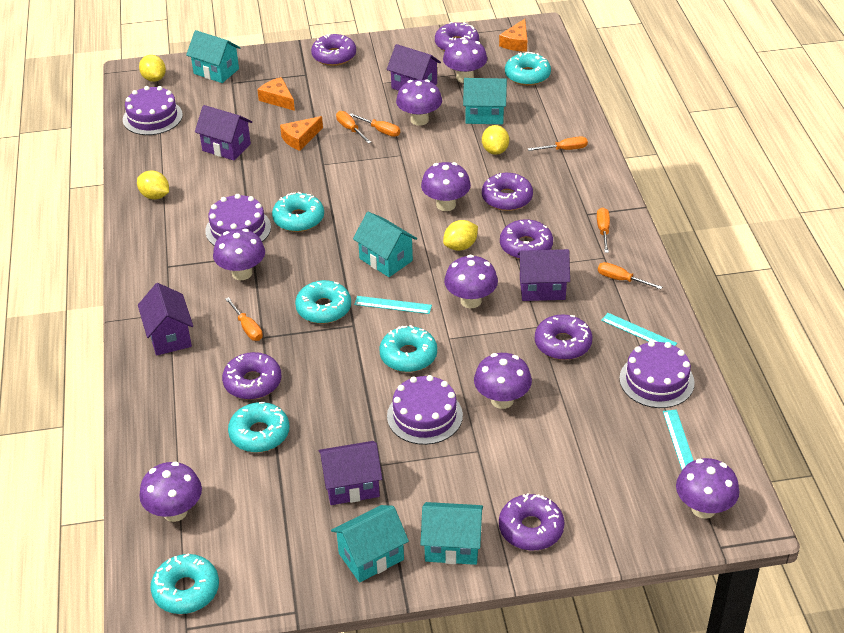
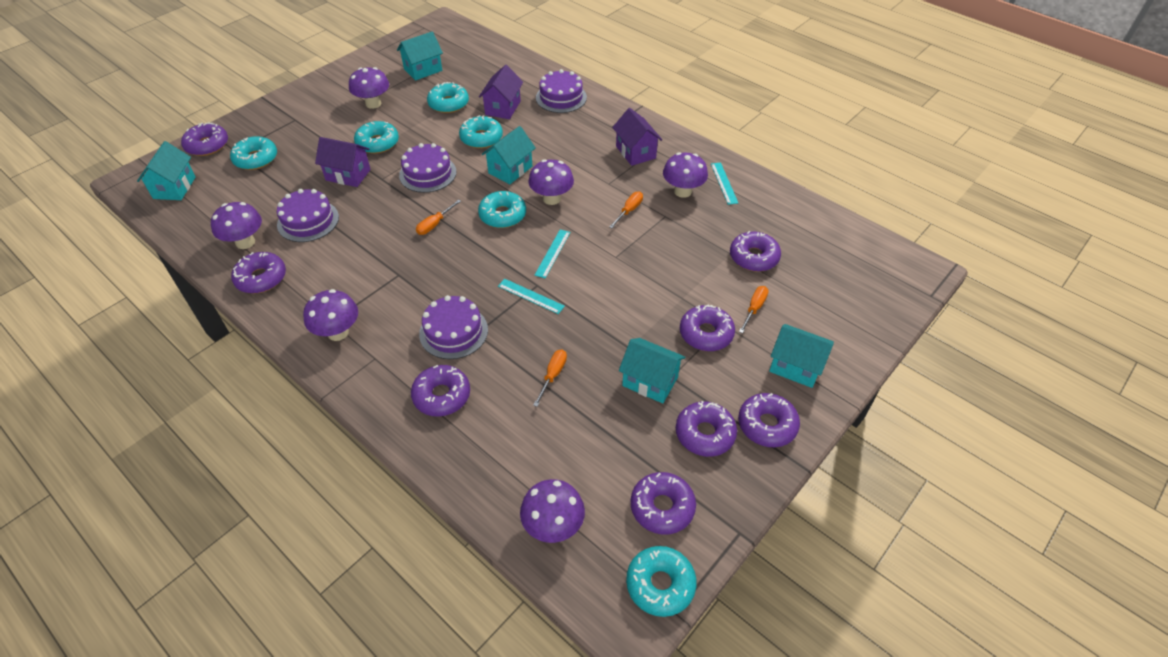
orange cheese: 3 -> 0
orange screwdriver: 6 -> 4
purple donut: 7 -> 8
purple house: 5 -> 3
purple mushroom: 8 -> 6
yellow lemon: 4 -> 0

